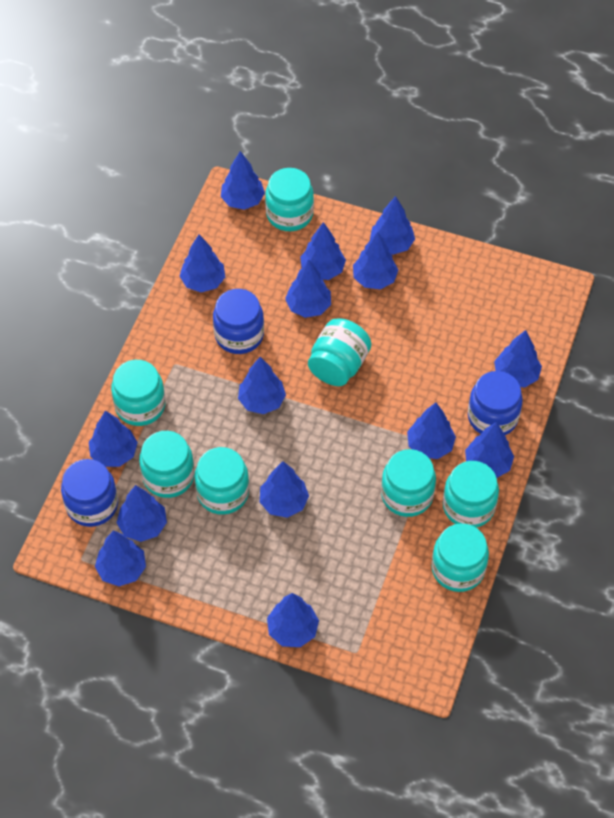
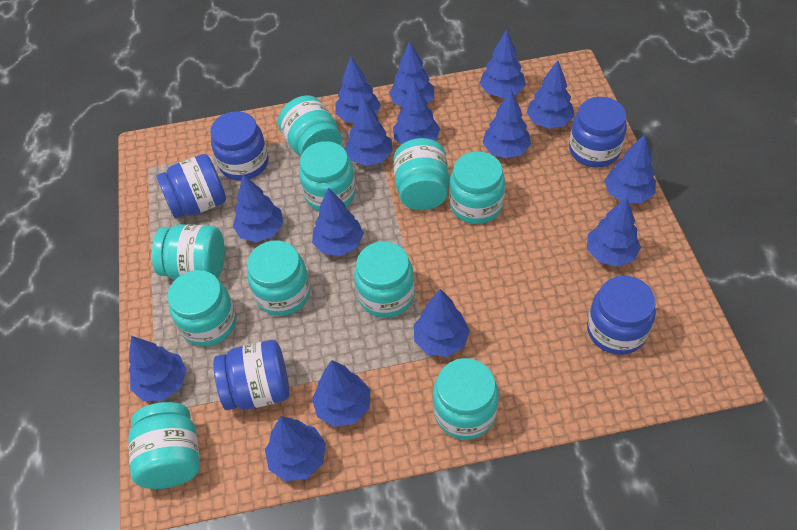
blue jar: 3 -> 5
turquoise jar: 8 -> 10

